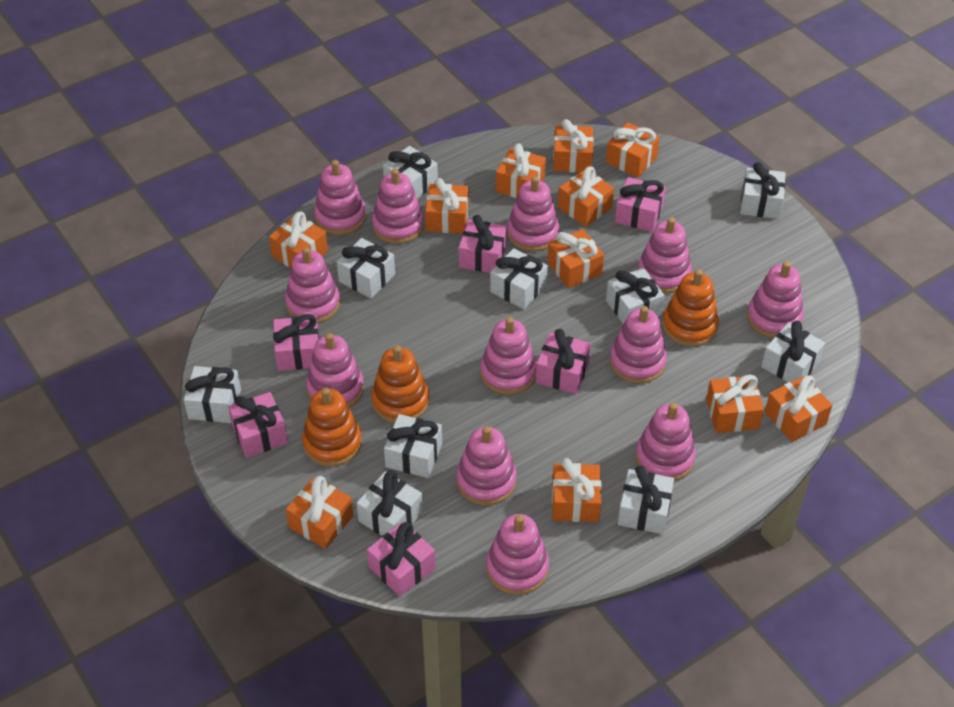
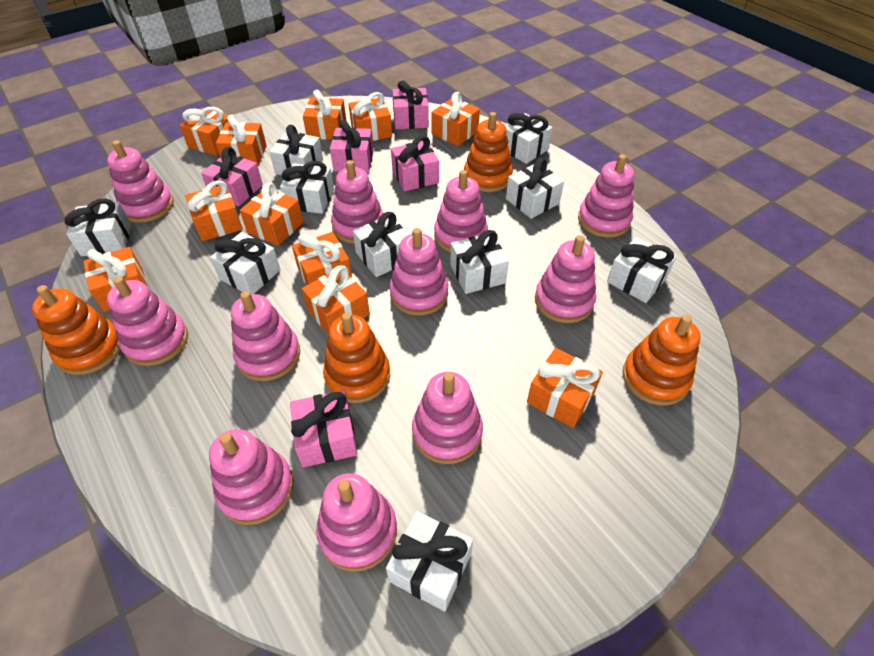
orange stacking toy: 3 -> 4
pink gift: 6 -> 5
pink stacking toy: 12 -> 11

